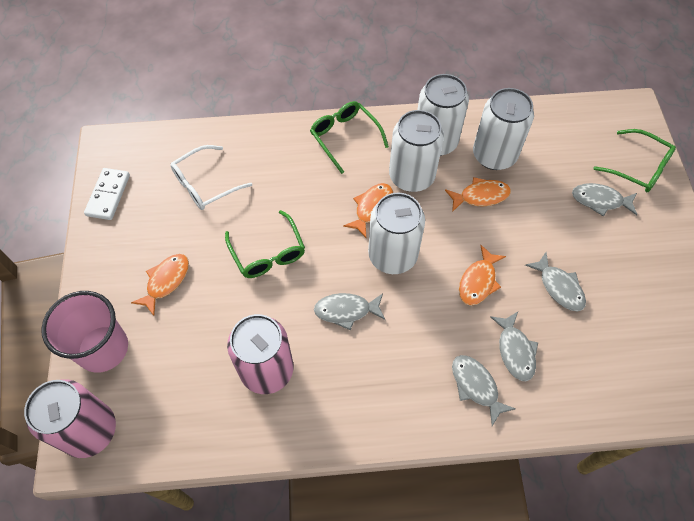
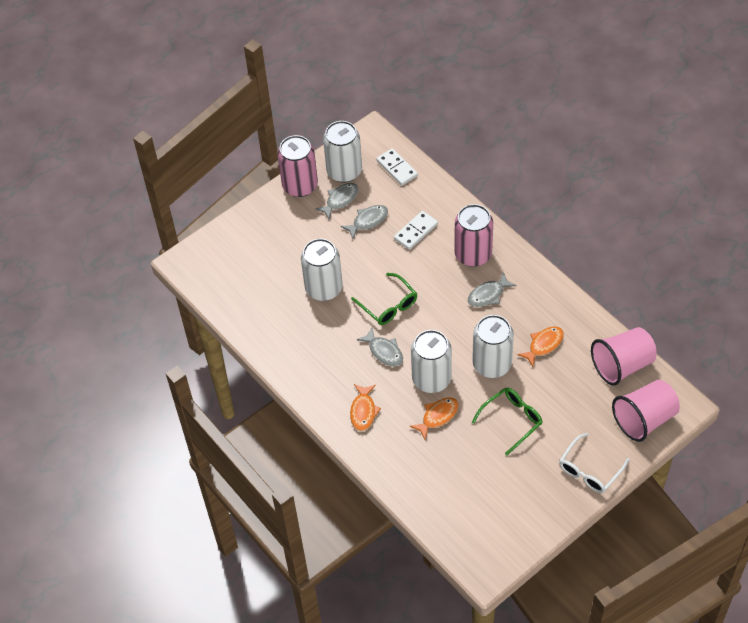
green glasses: 3 -> 2
grey fish: 5 -> 4
orange fish: 4 -> 3
pink cup: 1 -> 2
white domino: 1 -> 2

